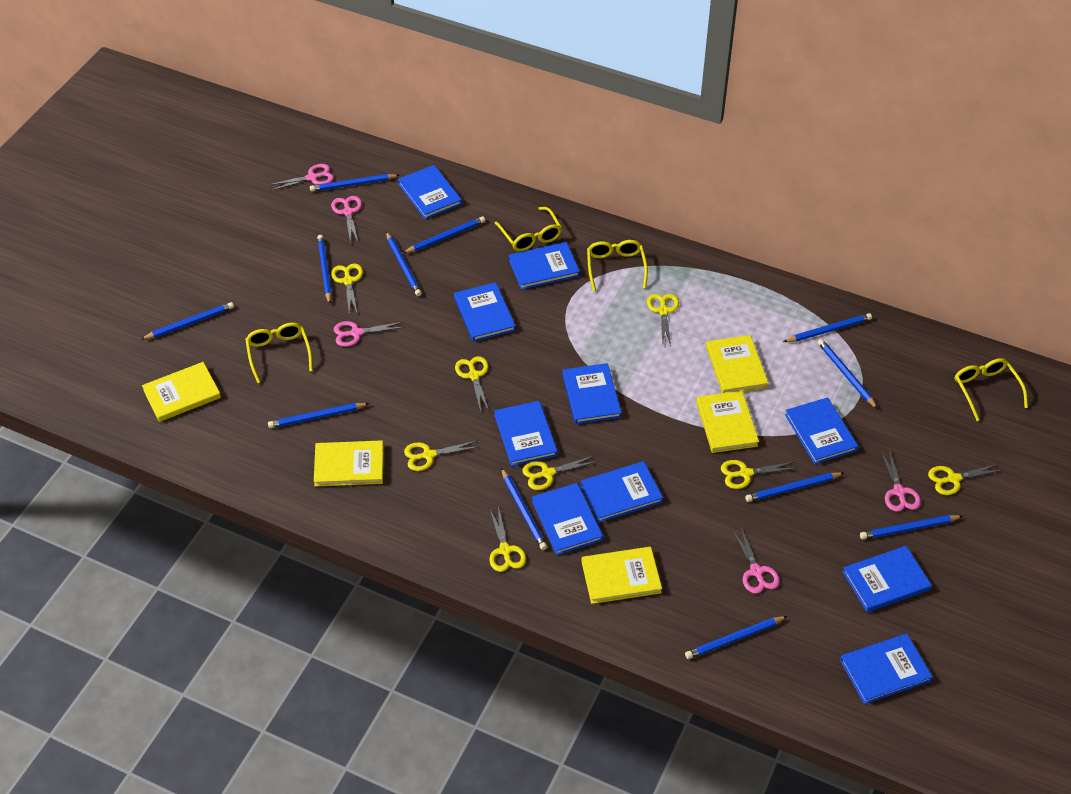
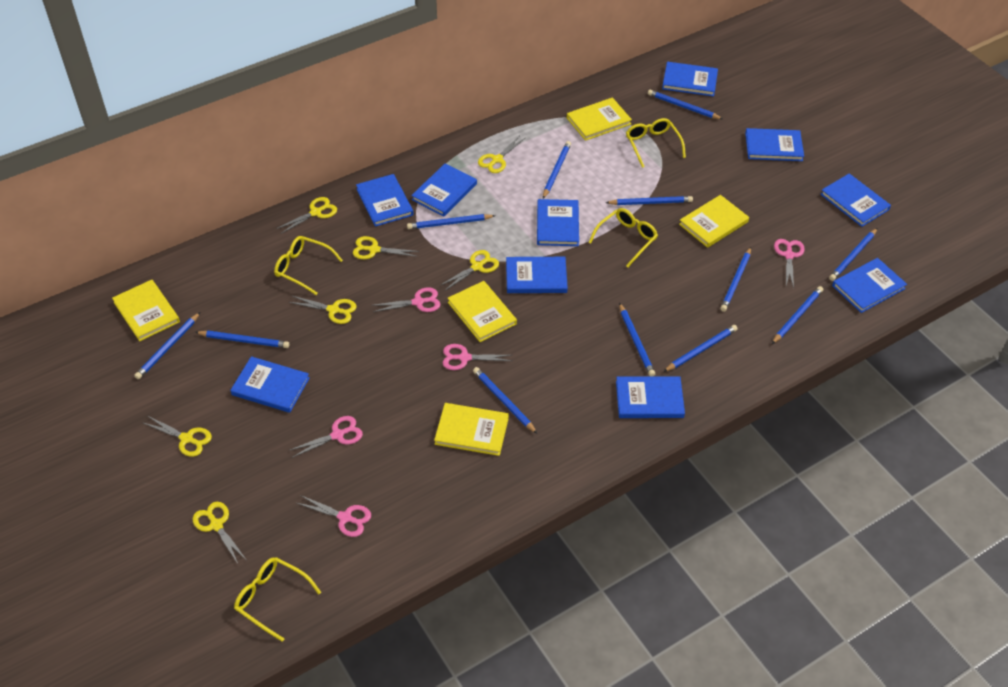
yellow scissors: 8 -> 7

